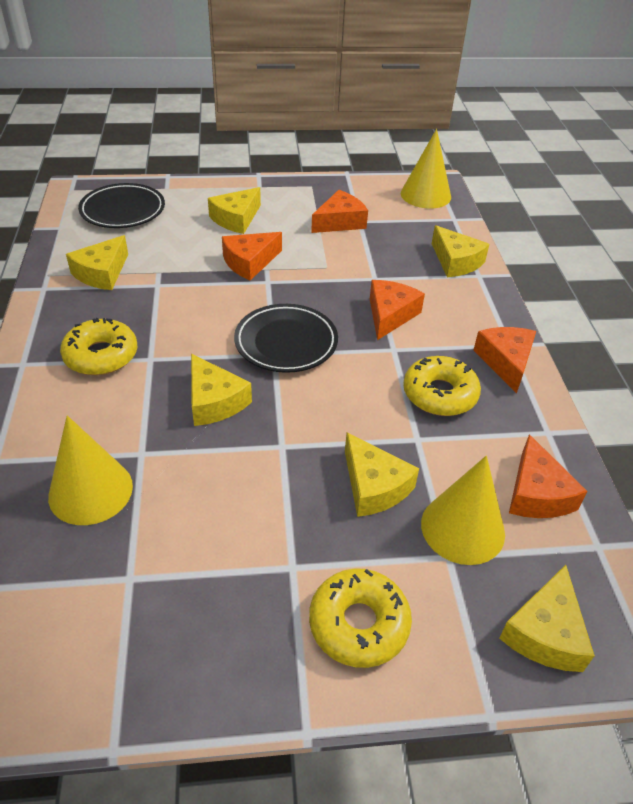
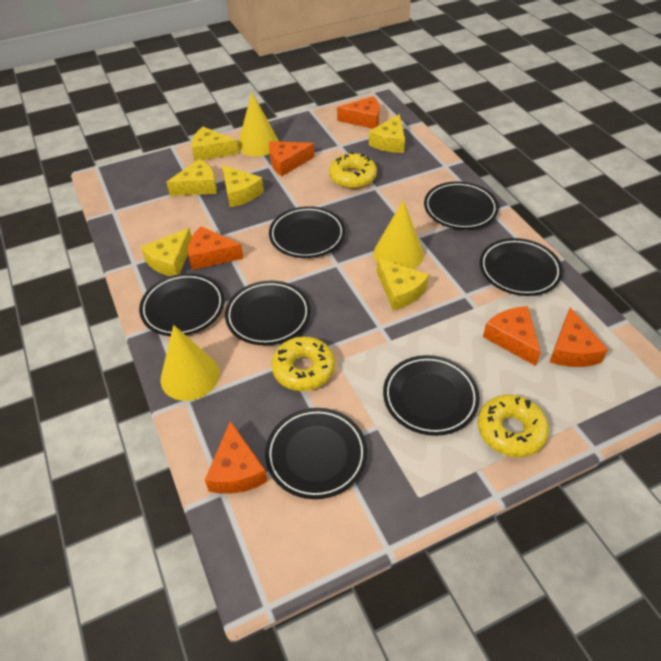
black plate: 2 -> 7
orange cheese: 5 -> 6

